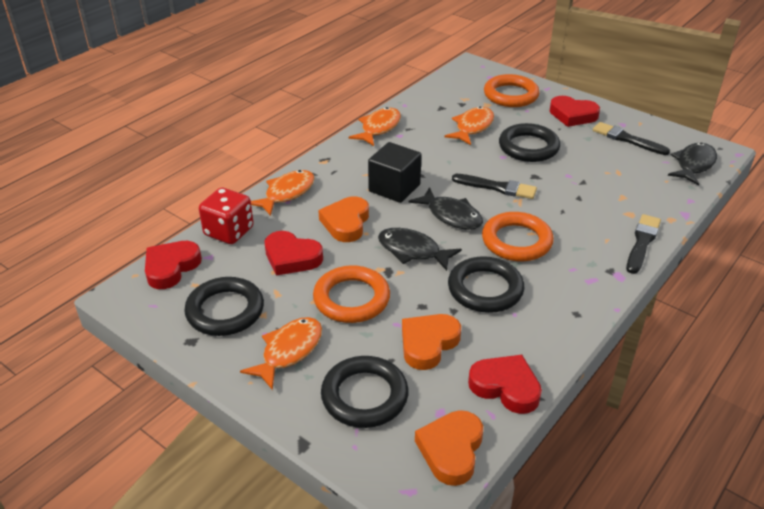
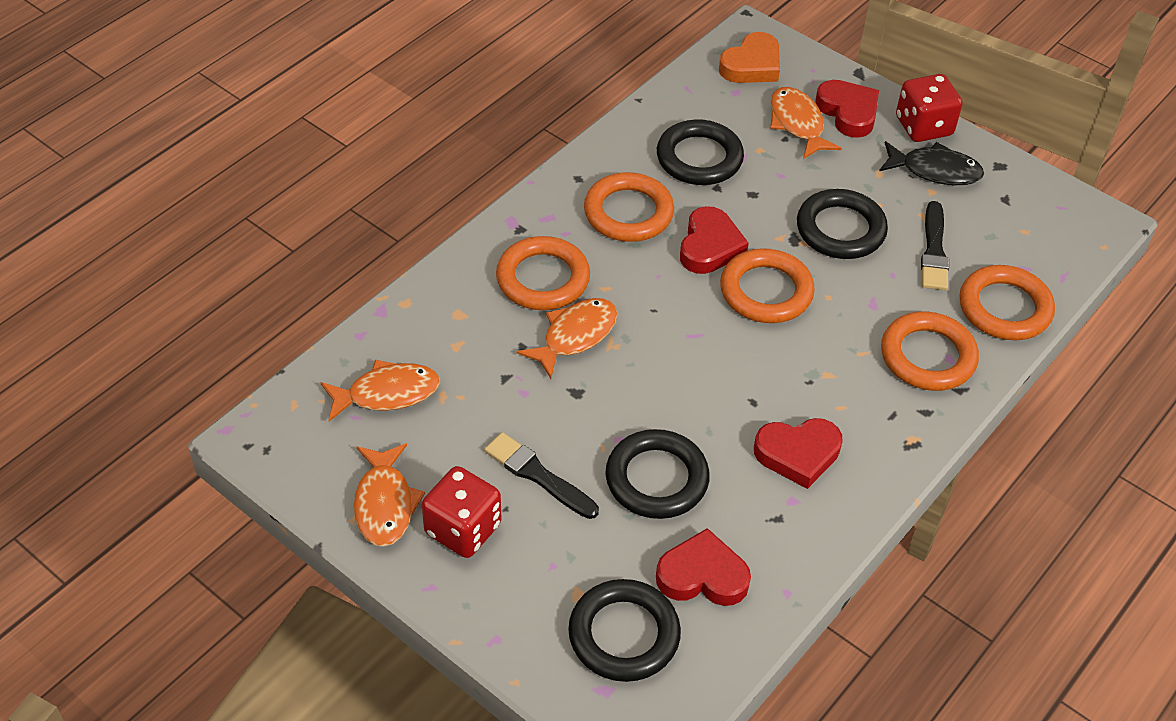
black brush: 3 -> 2
black cube: 1 -> 0
black fish: 3 -> 1
orange heart: 3 -> 1
orange ring: 3 -> 5
red dice: 1 -> 2

